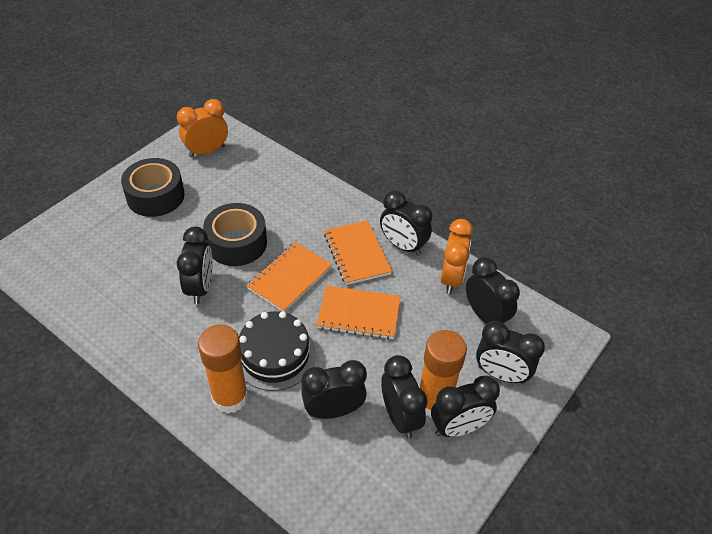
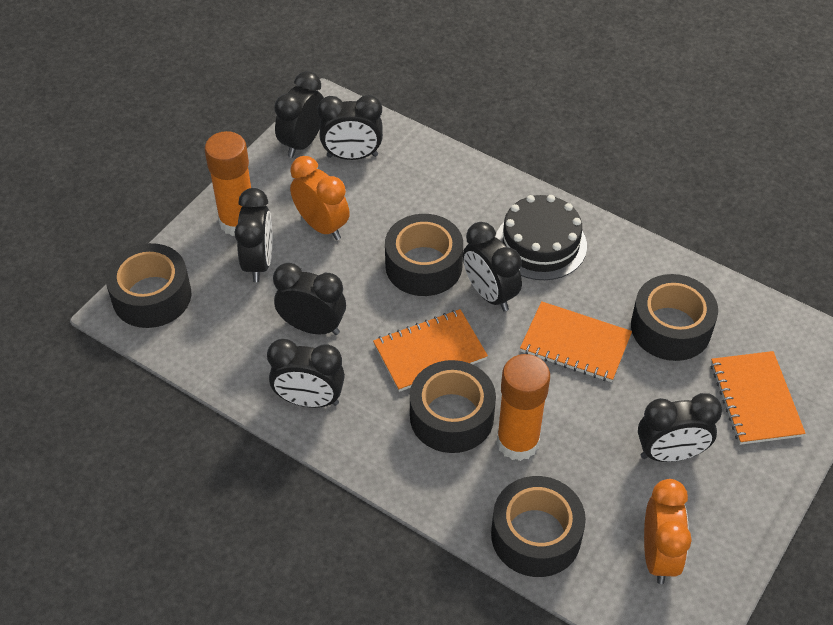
black tape: 2 -> 5

